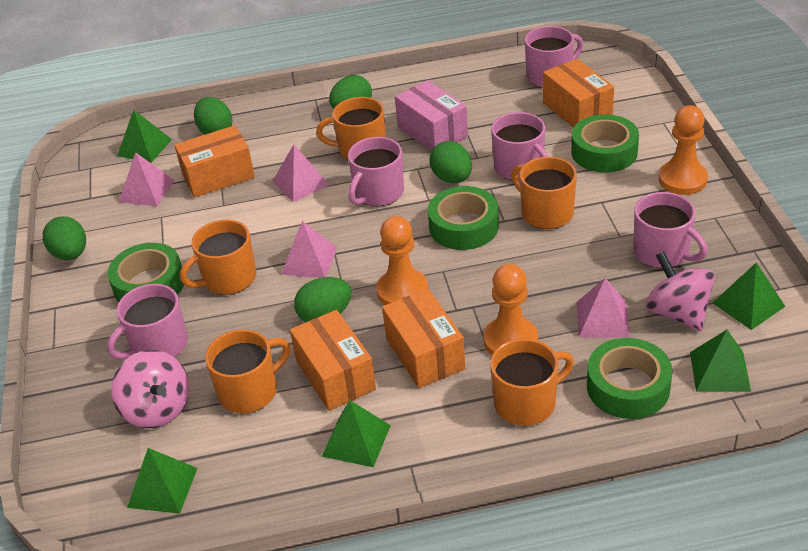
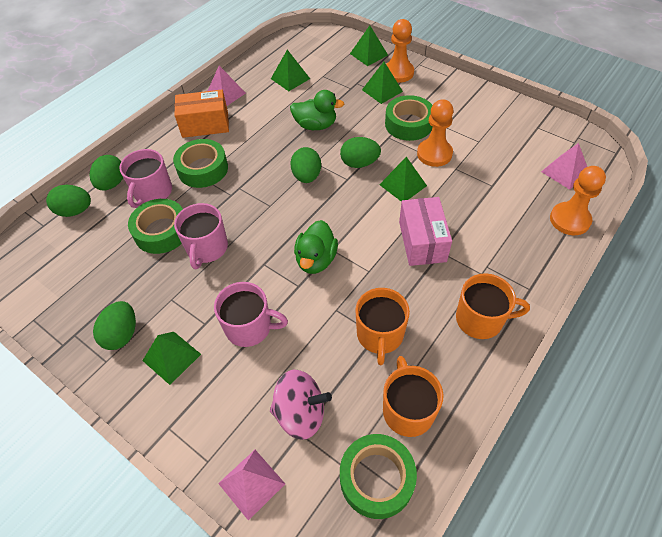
green duck: 0 -> 2
orange box: 4 -> 1
orange mug: 5 -> 3
pink mug: 5 -> 3
pink pyramid: 4 -> 3
pink spinning top: 2 -> 1

